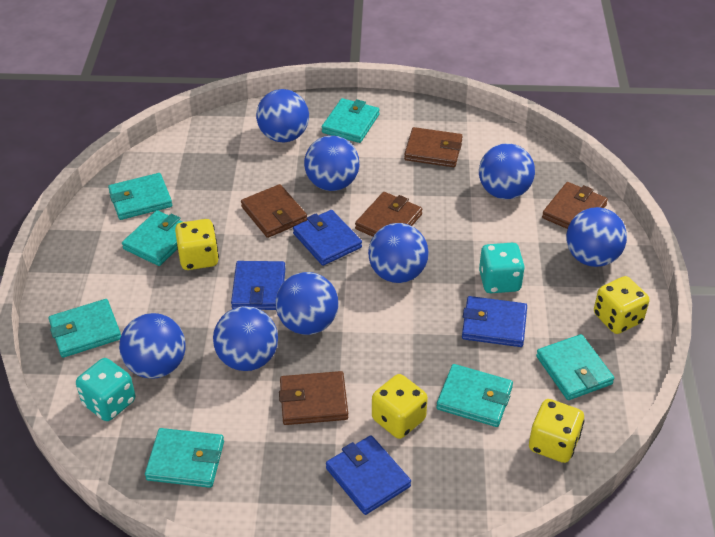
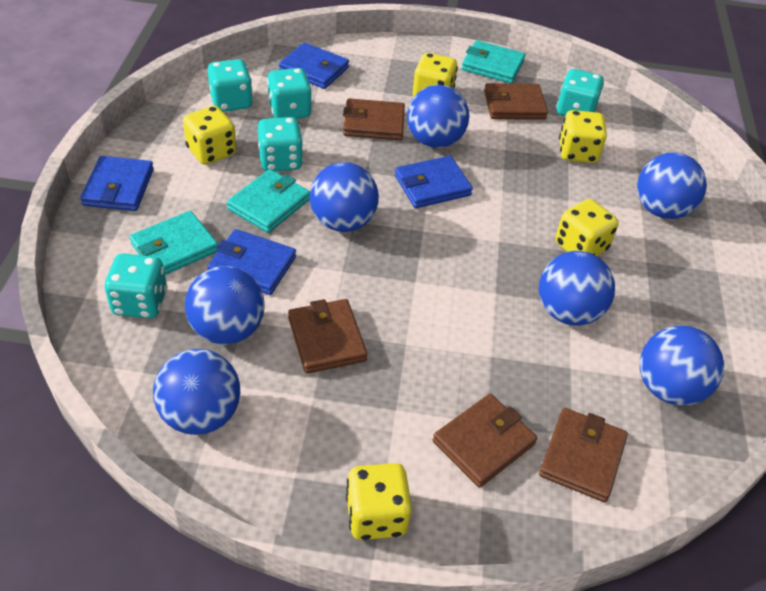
blue ball: 8 -> 7
turquoise dice: 2 -> 5
turquoise wallet: 7 -> 3
yellow dice: 4 -> 5

